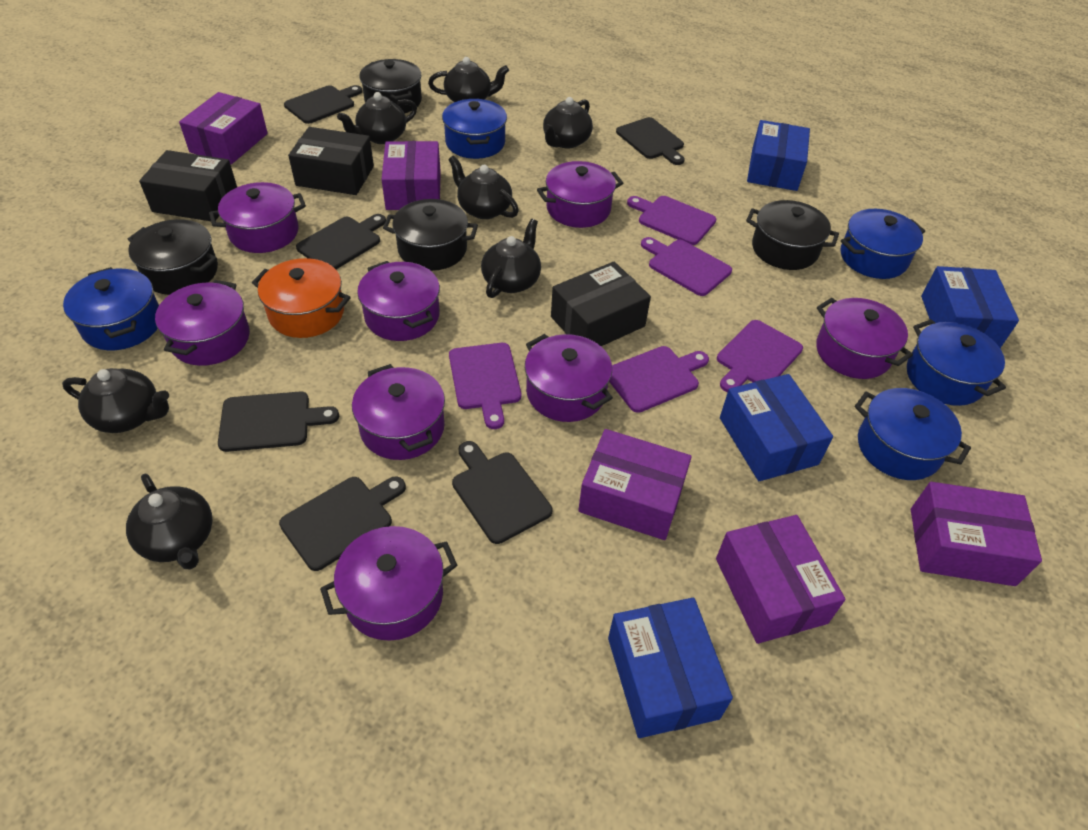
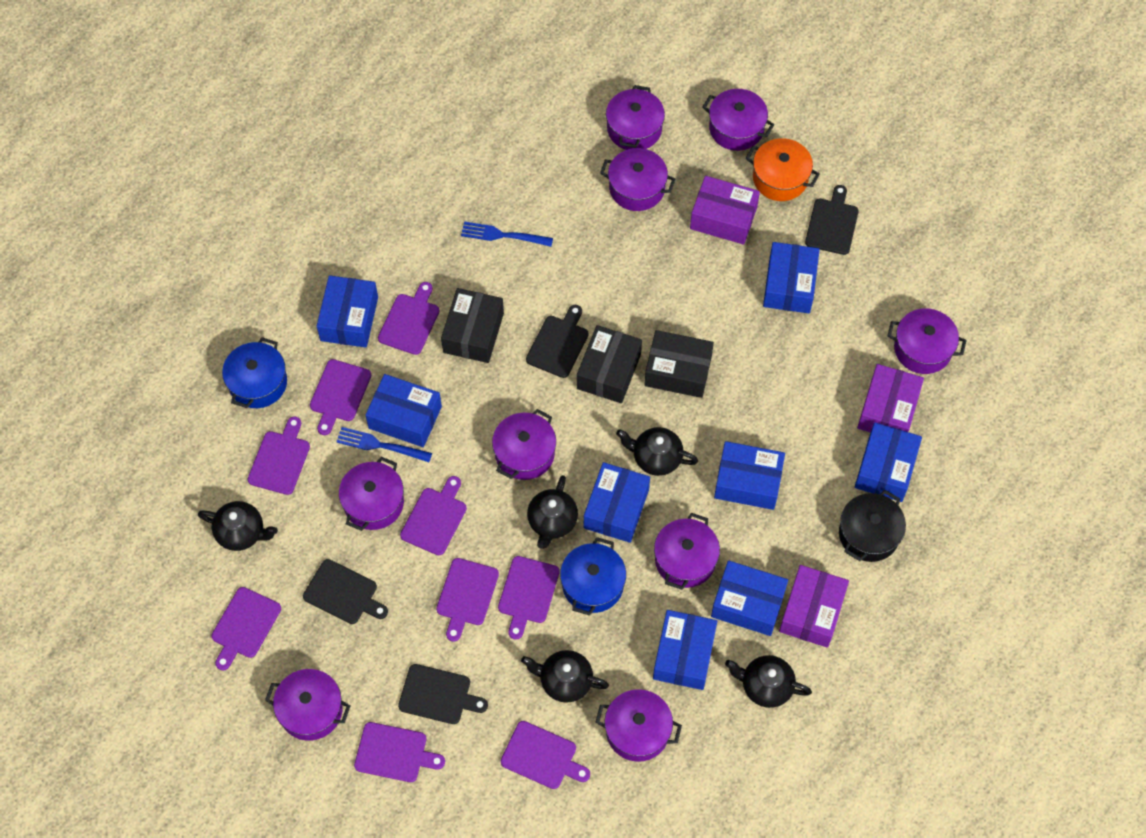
black cutting board: 6 -> 4
black pot: 4 -> 1
black teapot: 7 -> 5
blue box: 4 -> 8
blue fork: 0 -> 2
blue pot: 5 -> 2
purple box: 5 -> 3
purple cutting board: 5 -> 9
purple pot: 8 -> 9

